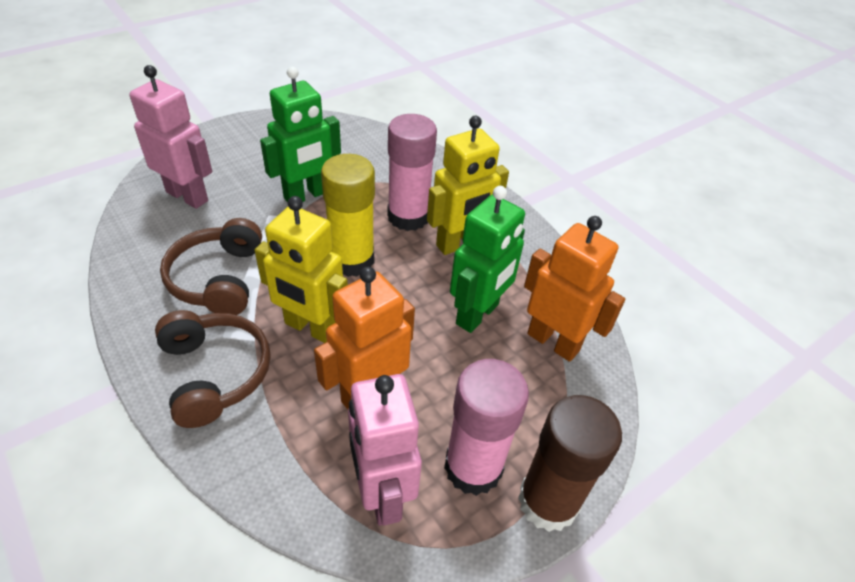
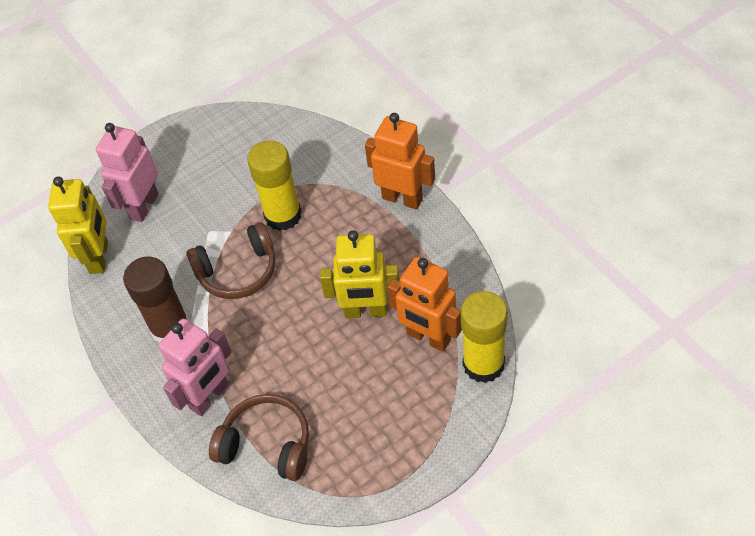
green robot: 2 -> 0
pink glue stick: 2 -> 0
yellow glue stick: 1 -> 2

